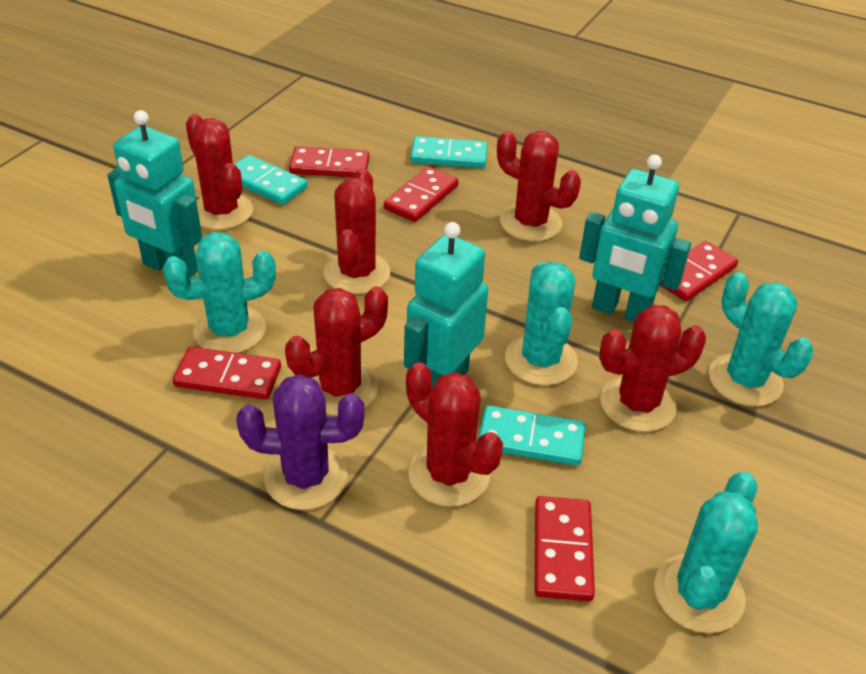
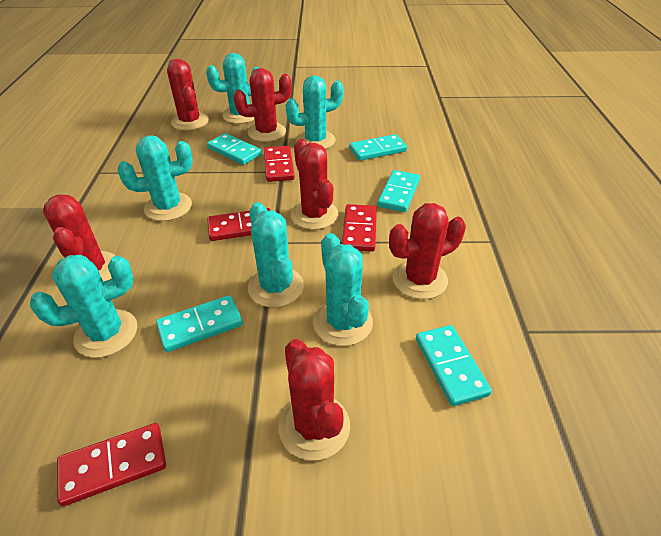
purple cactus: 1 -> 0
red domino: 5 -> 4
turquoise cactus: 4 -> 6
turquoise domino: 3 -> 5
turquoise robot: 3 -> 0

